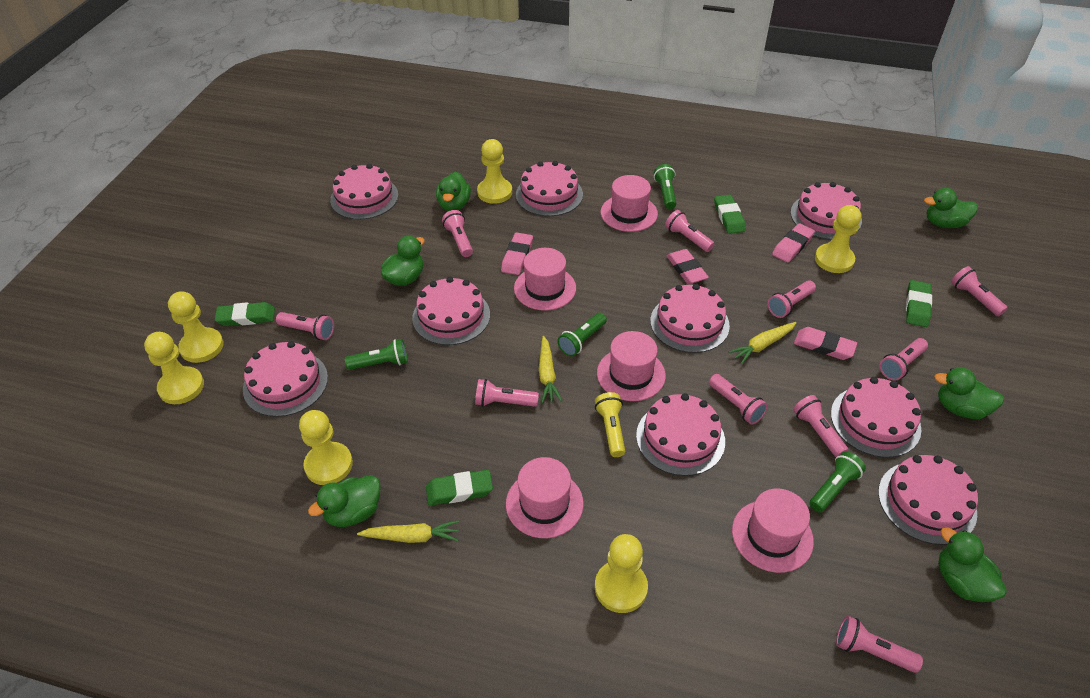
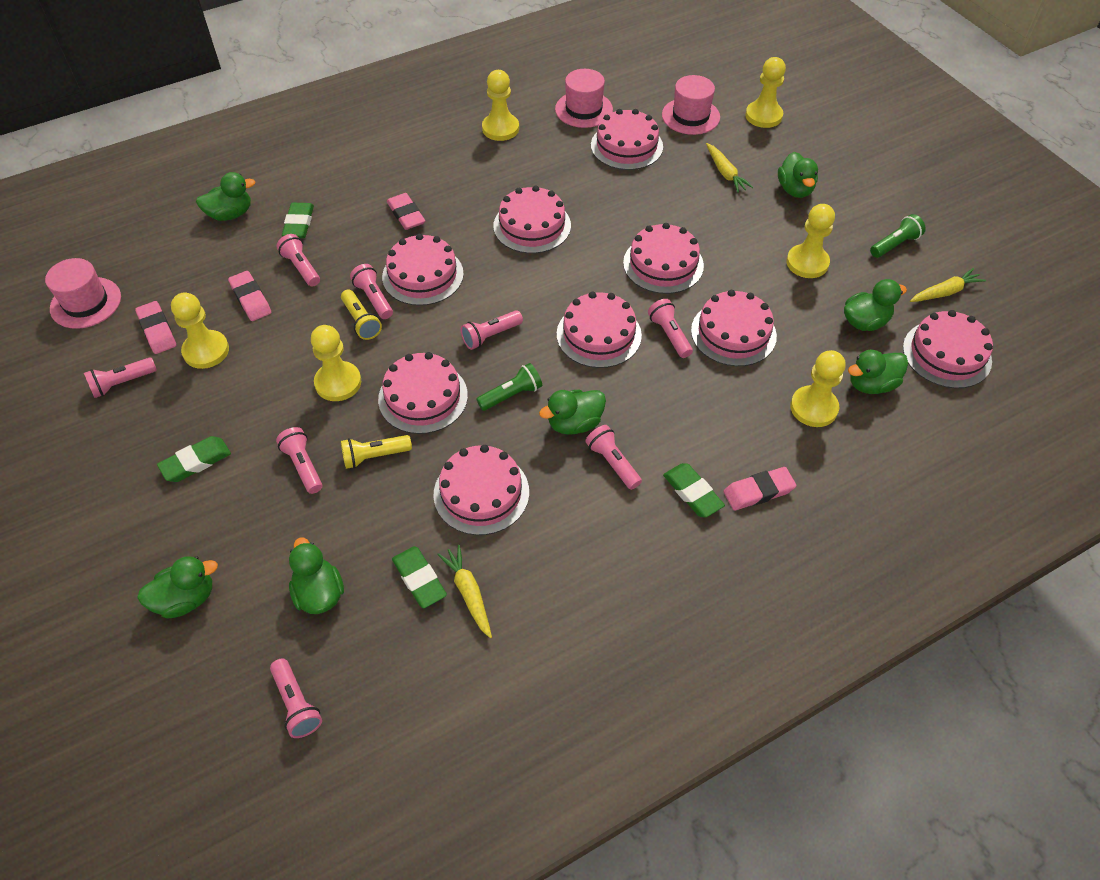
green duck: 6 -> 7
green flashlight: 4 -> 2
pink flashlight: 10 -> 8
pink hat: 5 -> 3
yellow flashlight: 1 -> 2

